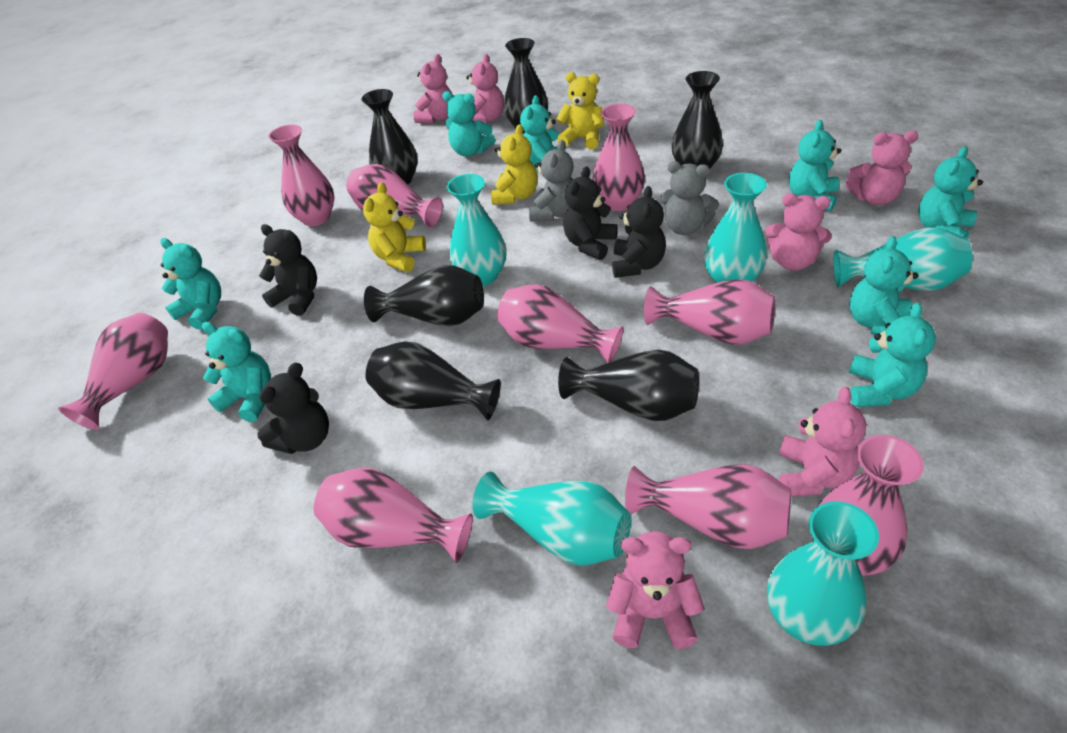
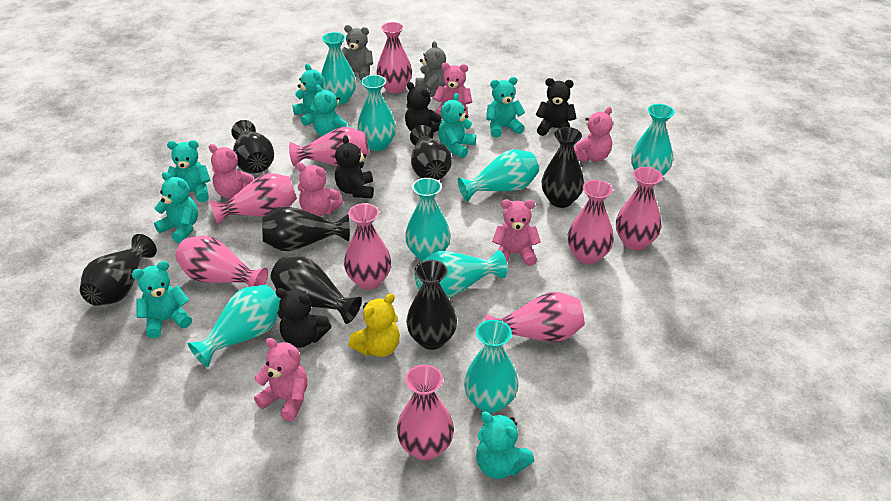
black vase: 6 -> 7
turquoise vase: 5 -> 8
yellow teddy bear: 3 -> 1

